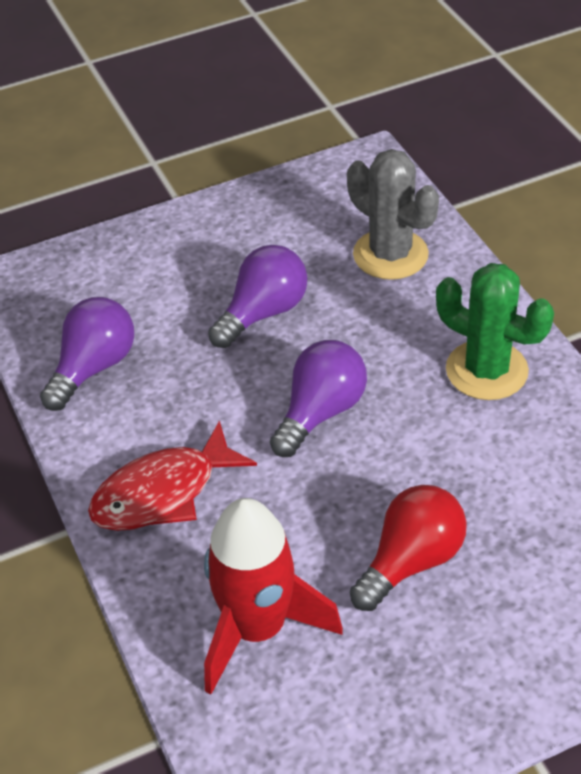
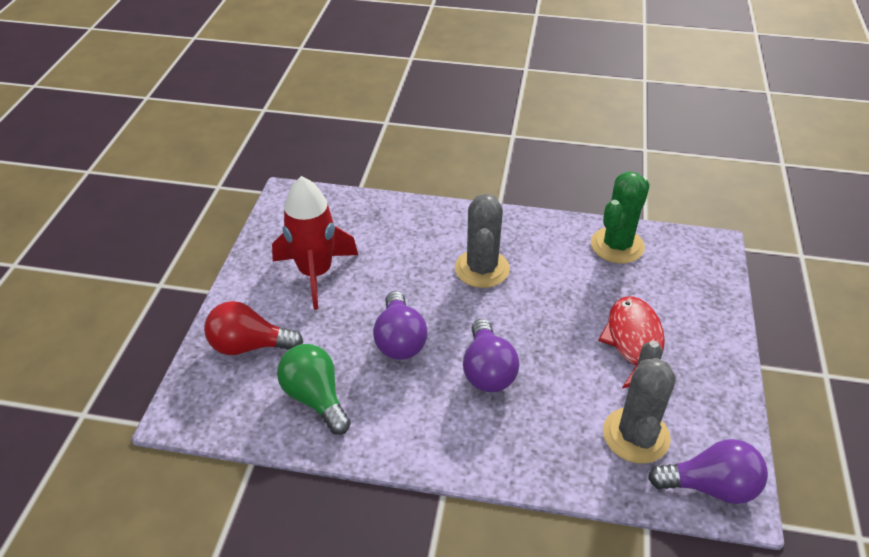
green light bulb: 0 -> 1
grey cactus: 1 -> 2

